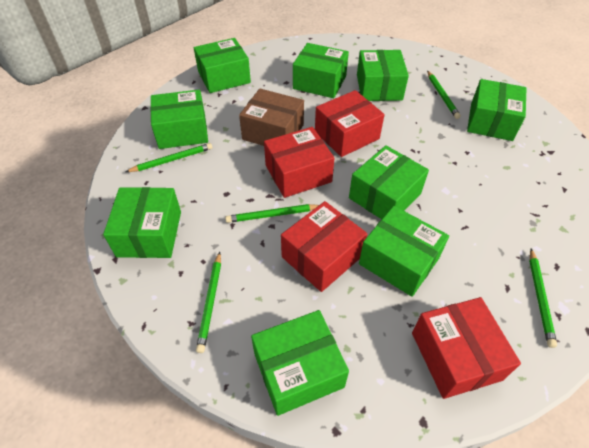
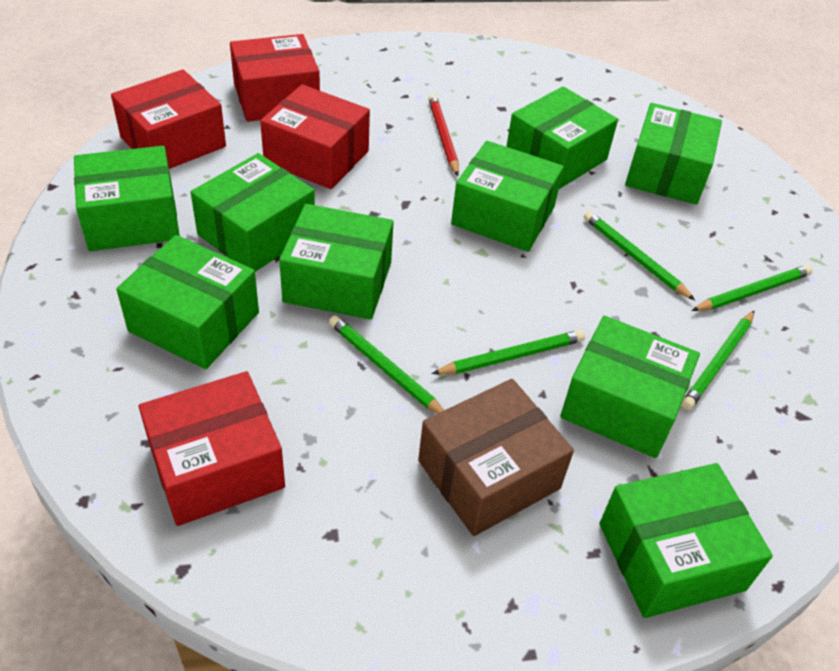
red pencil: 0 -> 1

